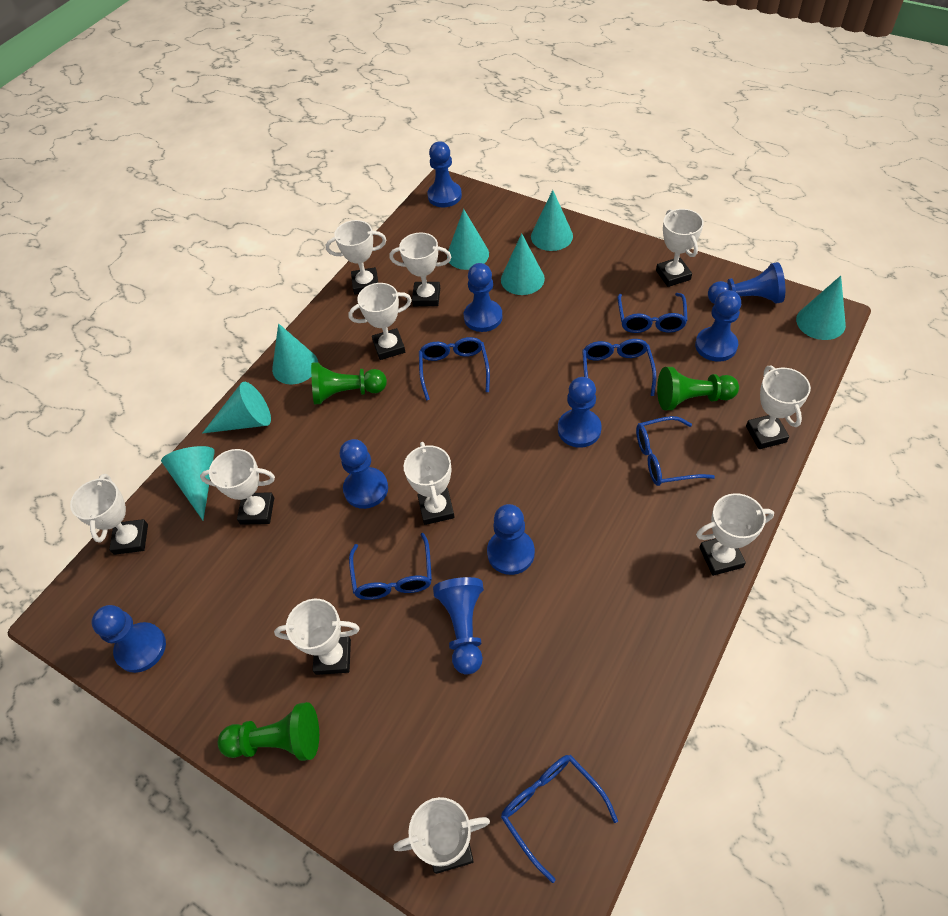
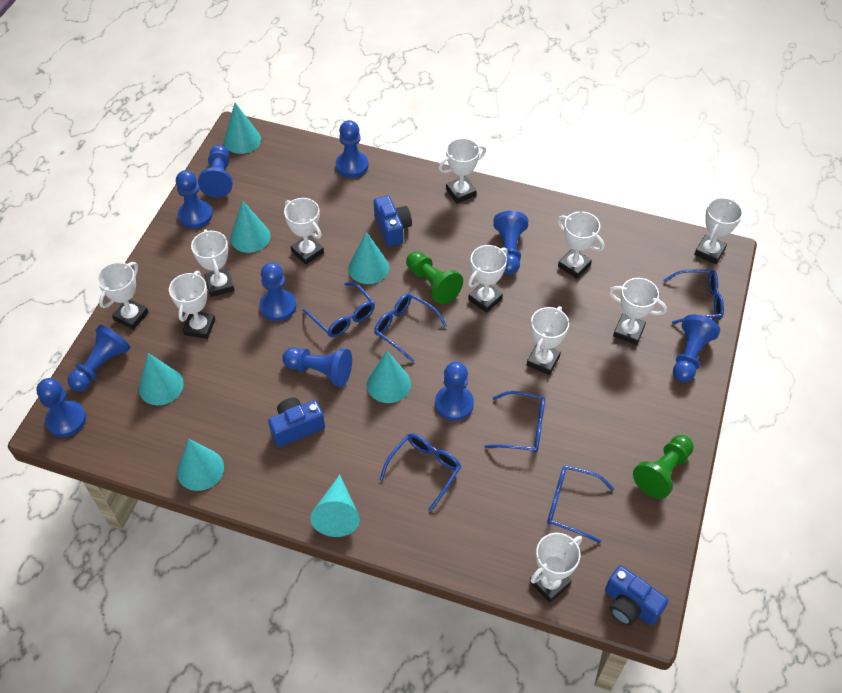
blue camera: 0 -> 3
blue pawn: 9 -> 10
green pawn: 3 -> 2

